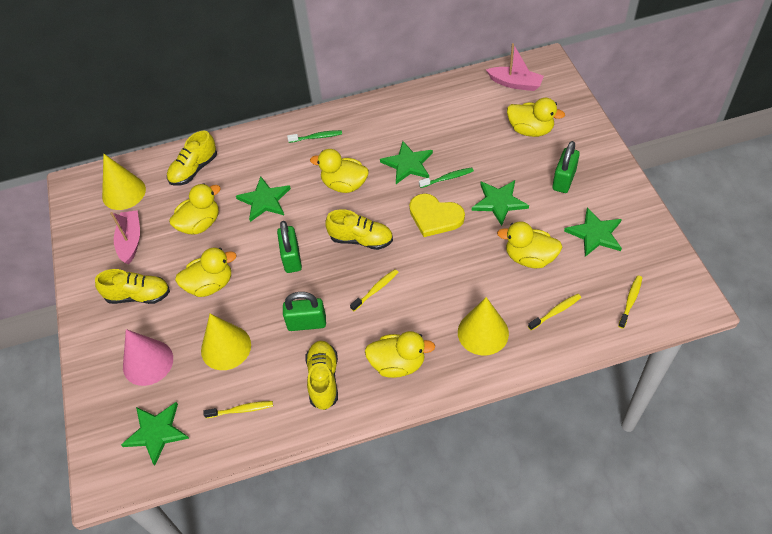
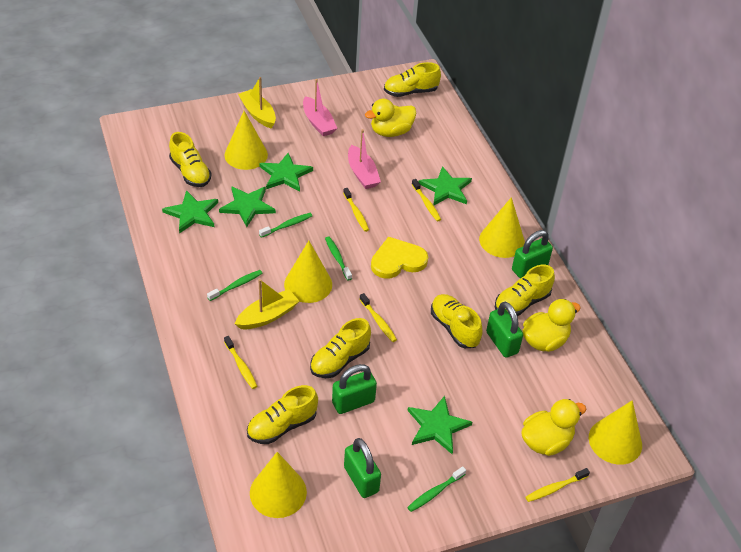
green padlock: 3 -> 4
green toothbrush: 2 -> 4
pink cone: 1 -> 0
yellow boat: 0 -> 2
yellow cone: 3 -> 5
yellow duck: 6 -> 3
yellow shoe: 4 -> 6
yellow toothbrush: 4 -> 5

